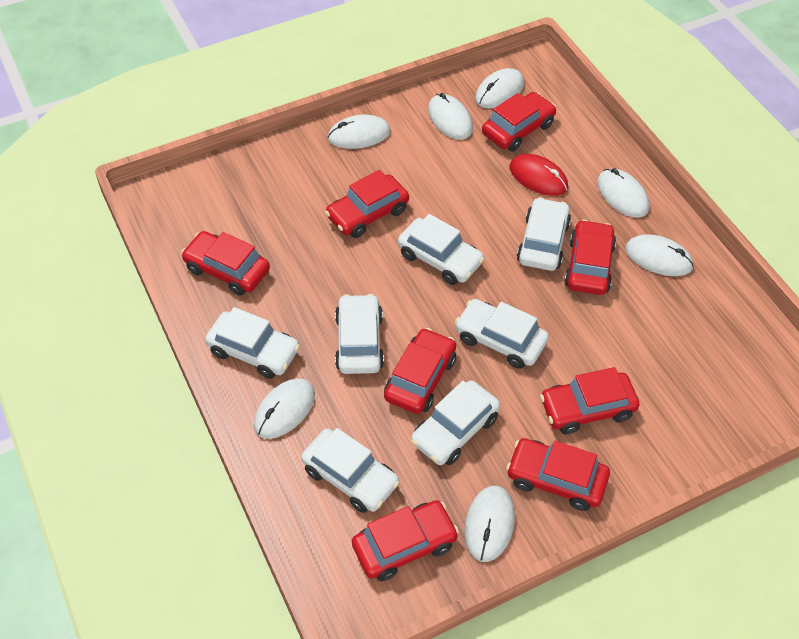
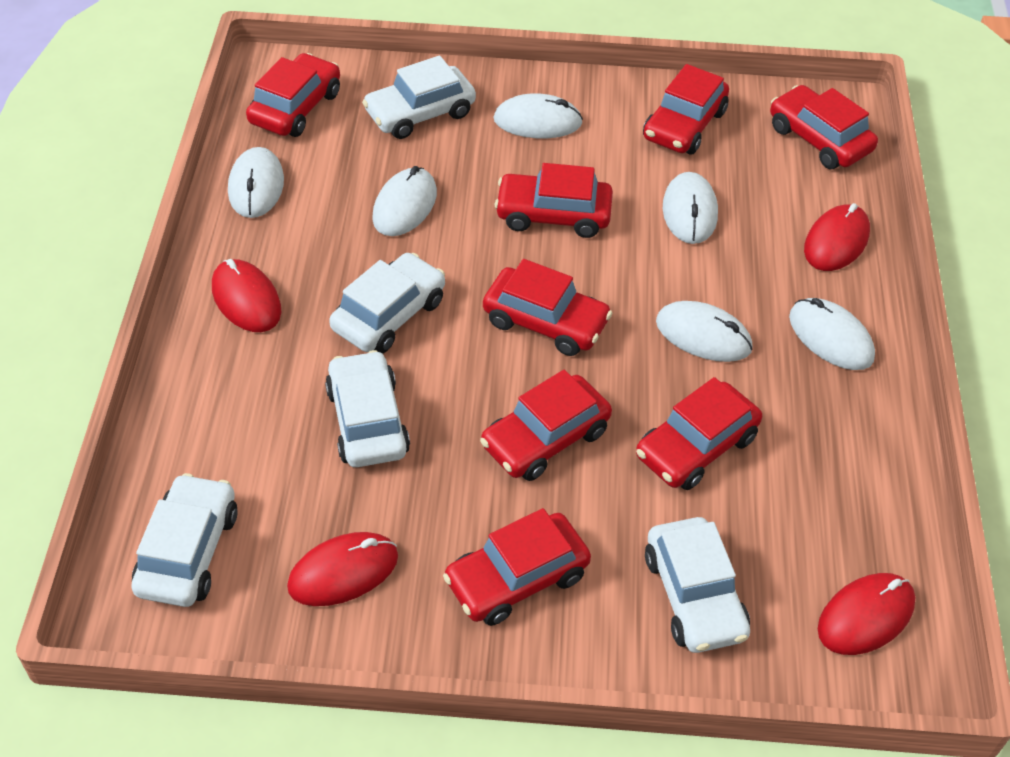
red mouse: 1 -> 4
white car: 7 -> 5
white mouse: 7 -> 6

